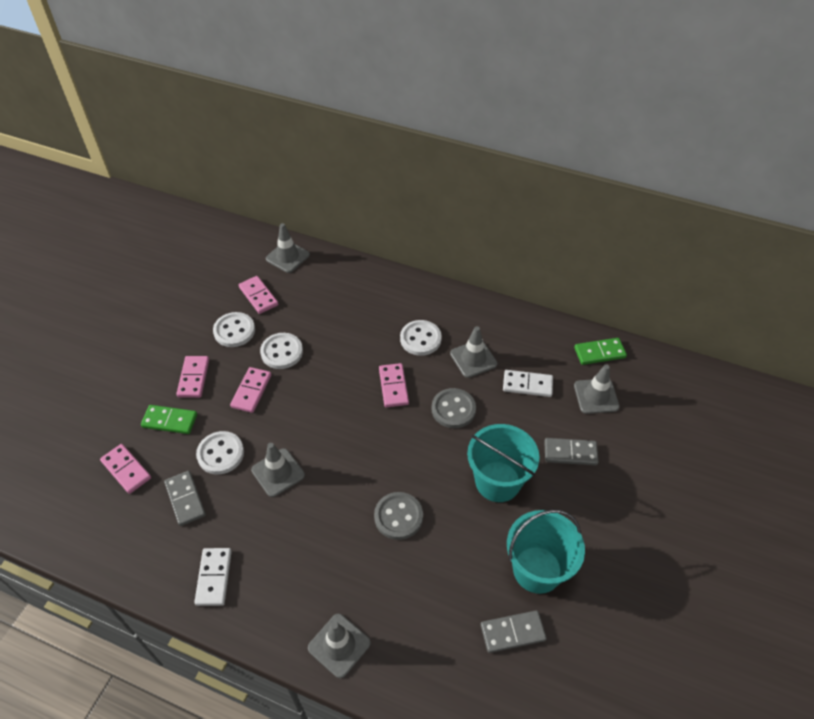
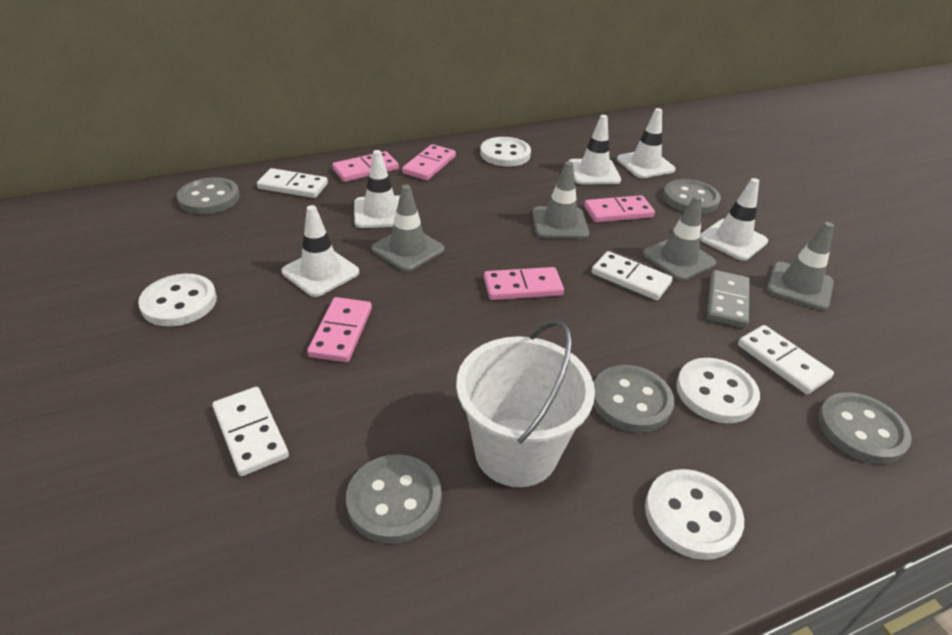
green domino: 2 -> 0
grey button: 2 -> 5
grey domino: 3 -> 1
grey traffic cone: 5 -> 4
turquoise bucket: 2 -> 0
white bucket: 0 -> 1
white domino: 2 -> 4
white traffic cone: 0 -> 5

